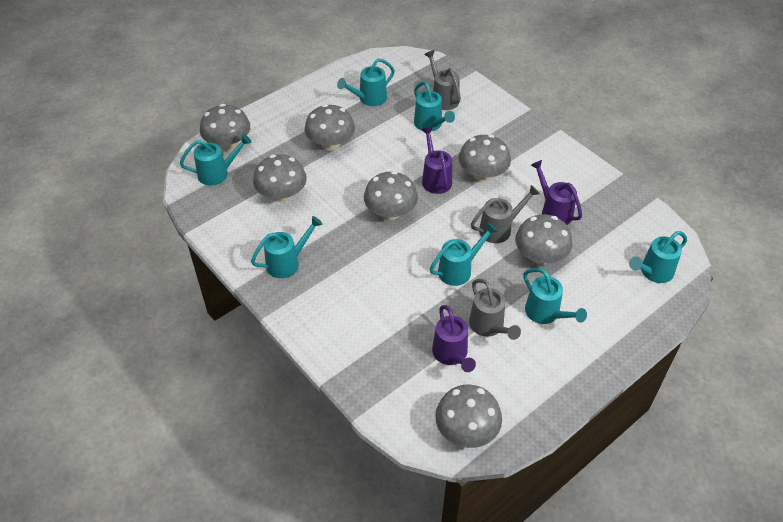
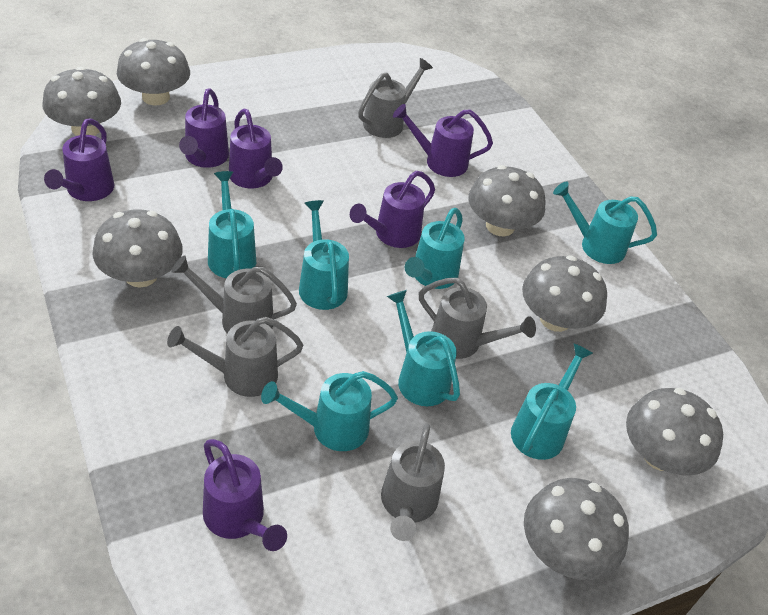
grey watering can: 3 -> 5
purple watering can: 3 -> 6

